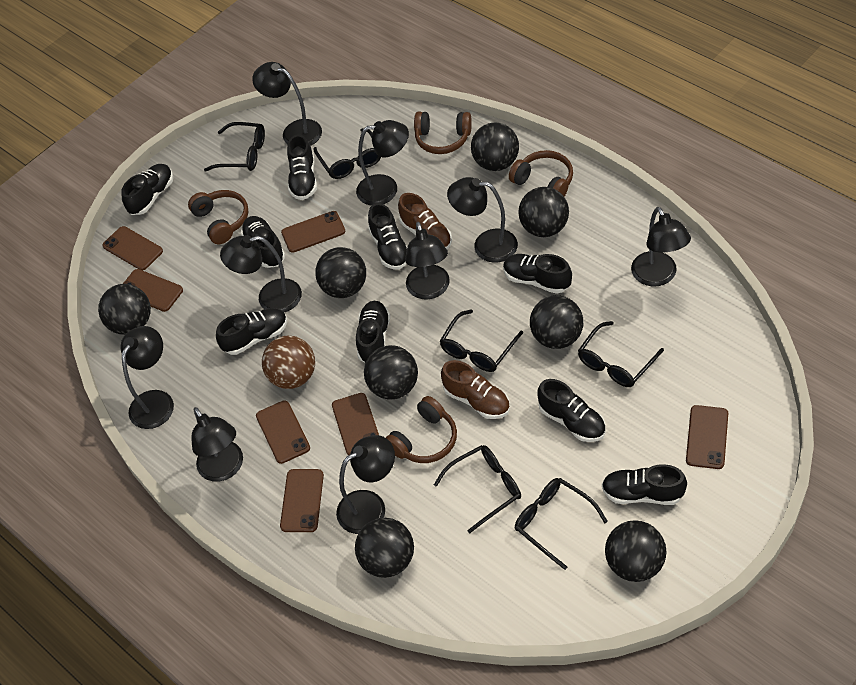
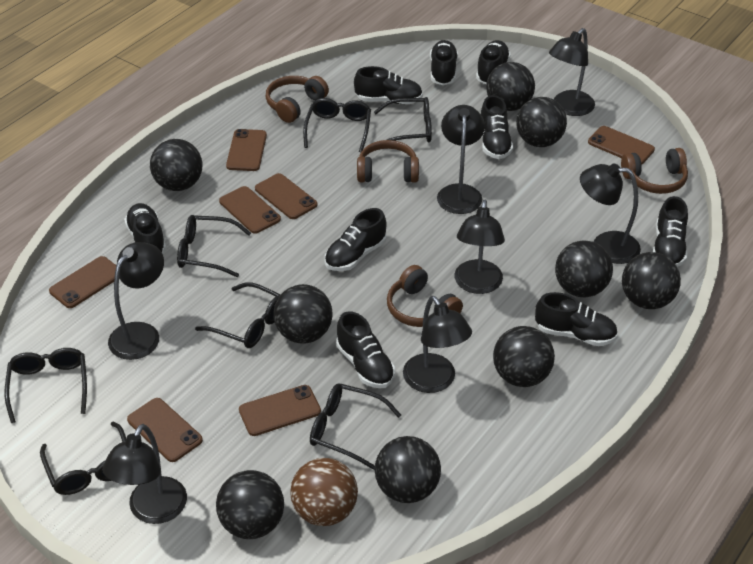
black ball: 8 -> 9
black glasses: 6 -> 7
black lamp: 9 -> 7
brown shoe: 2 -> 0

